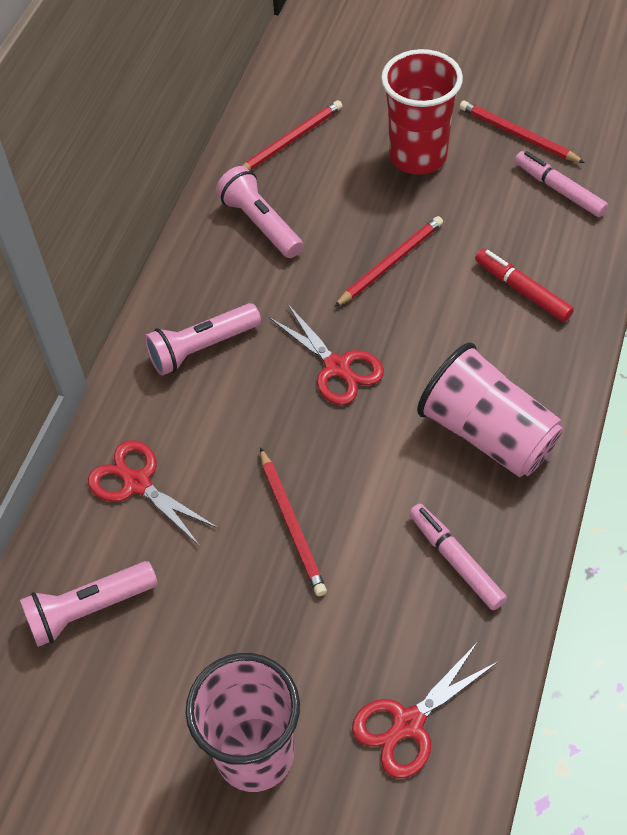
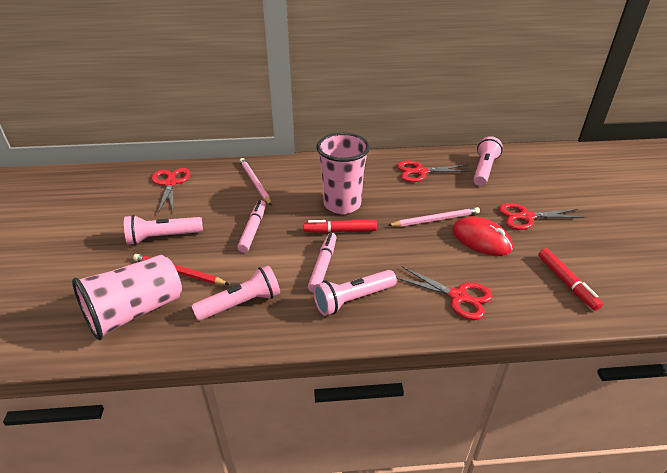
pink flashlight: 3 -> 4
pink pencil: 0 -> 2
red cup: 1 -> 0
red marker: 1 -> 2
red mouse: 0 -> 1
red pencil: 4 -> 1
red scissors: 3 -> 4

